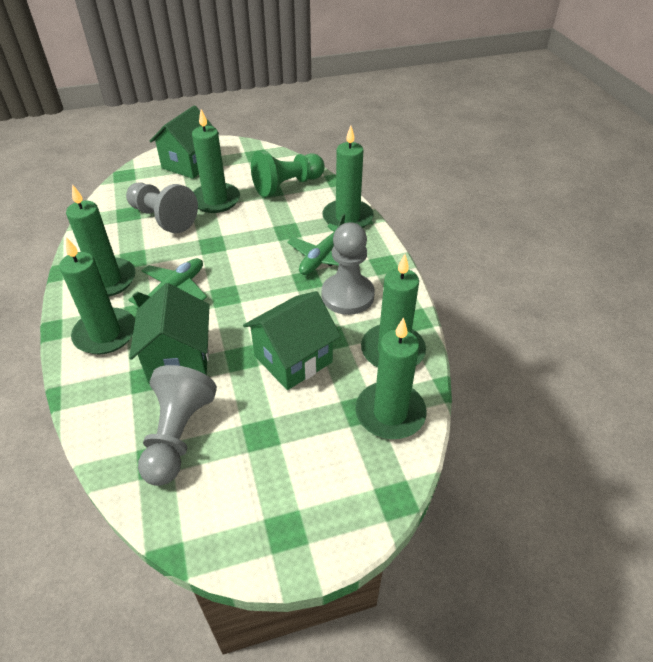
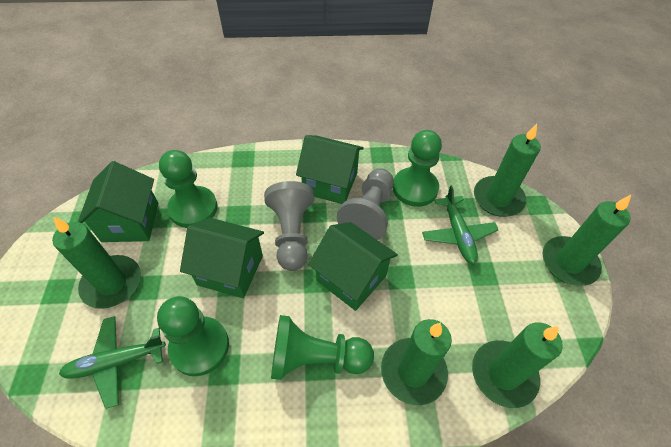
green candle: 6 -> 5
green house: 3 -> 4
green pawn: 1 -> 4
grey pawn: 3 -> 2

